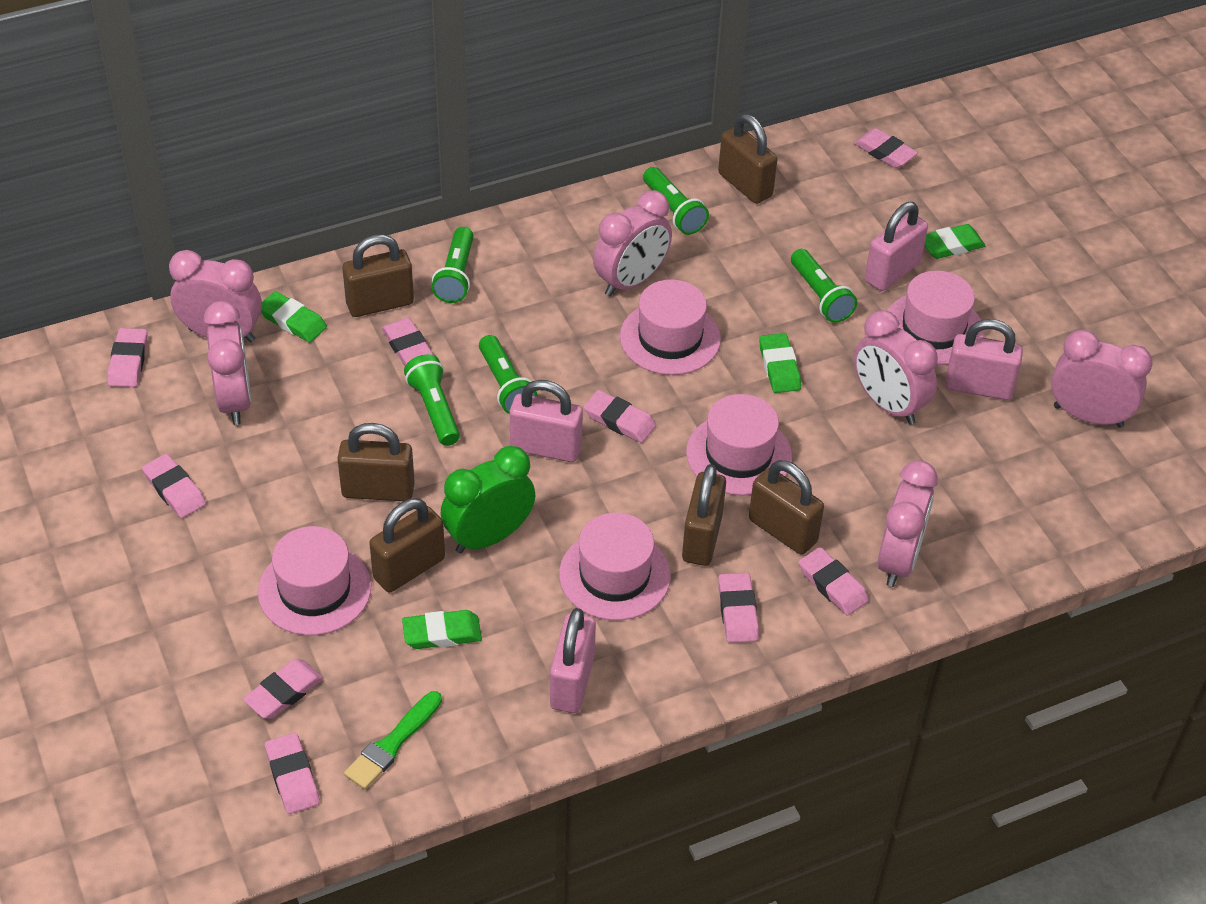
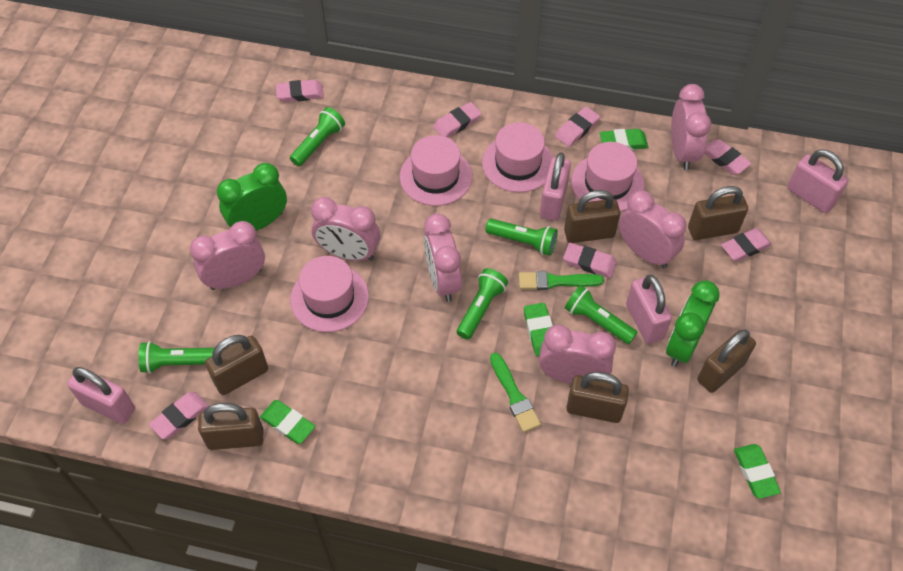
green brush: 1 -> 2
green clock: 1 -> 2
pink eraser: 9 -> 7
pink hat: 5 -> 4

